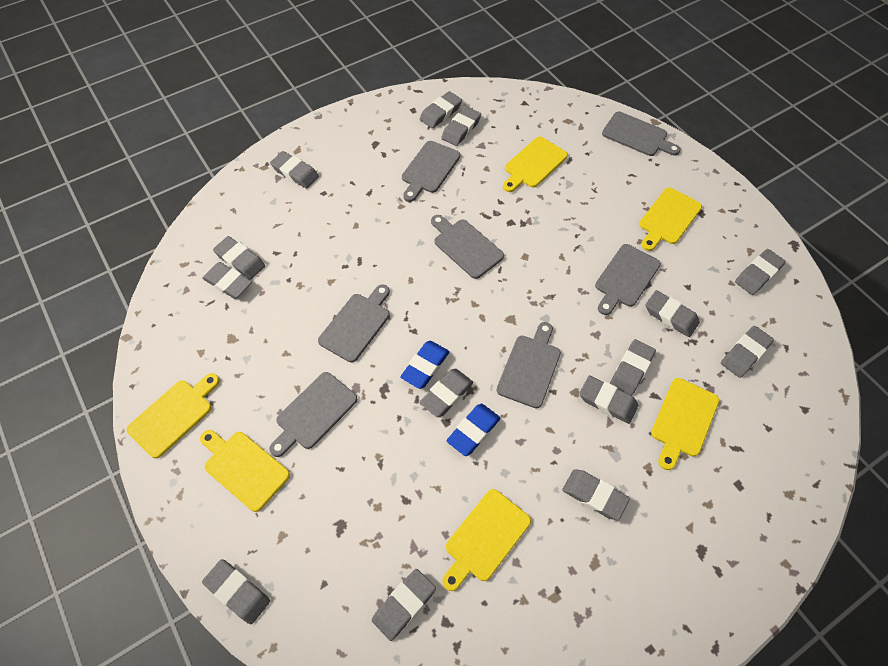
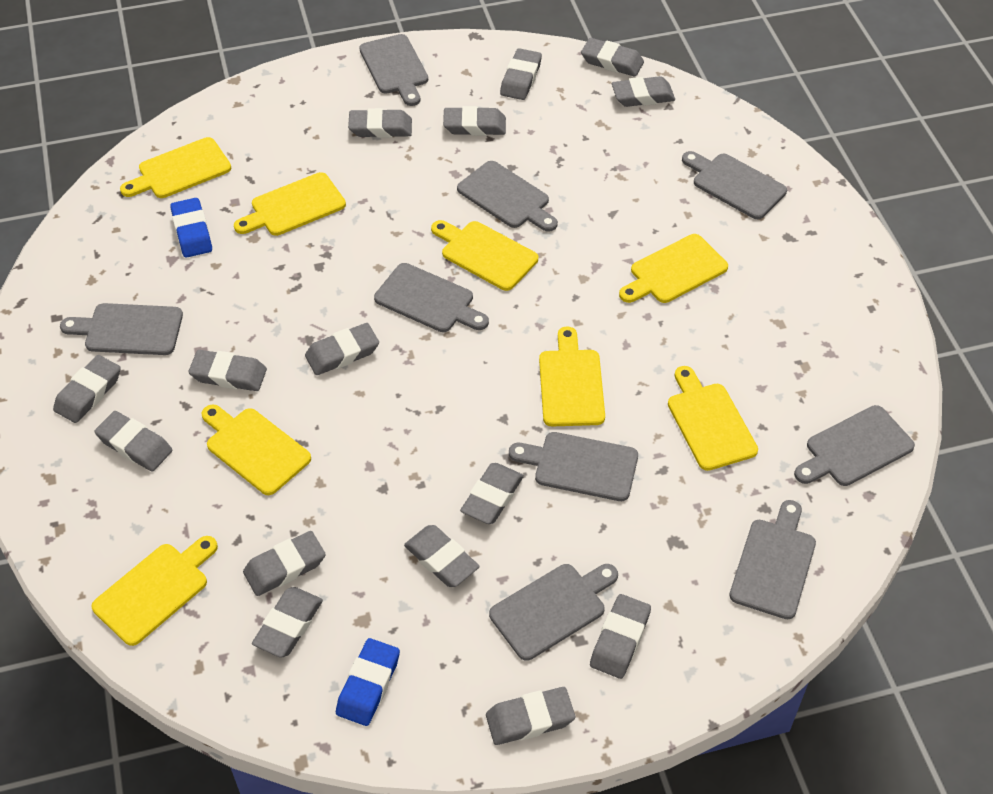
grey cutting board: 7 -> 9
grey eraser: 14 -> 15
yellow cutting board: 6 -> 8

